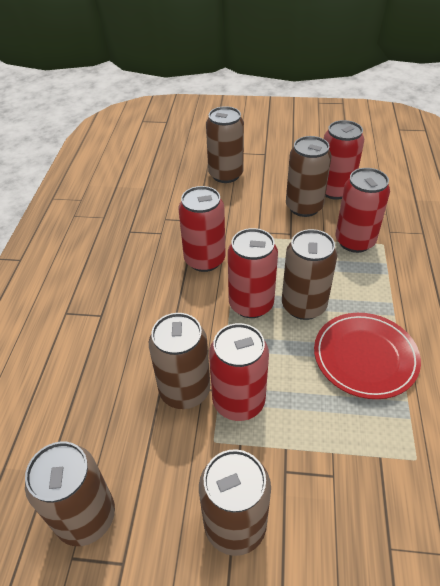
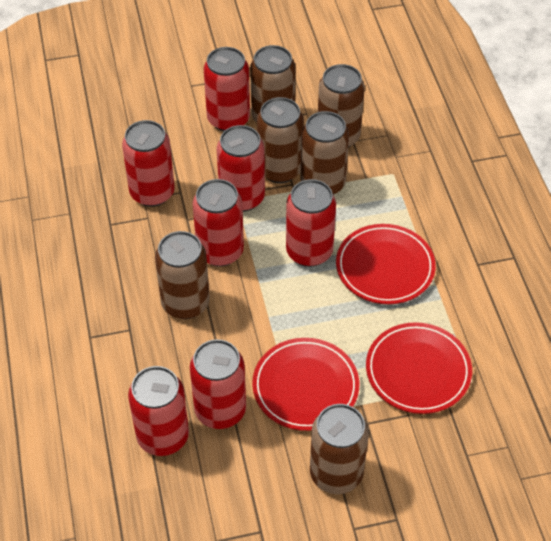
red can: 5 -> 7
red plate: 1 -> 3

